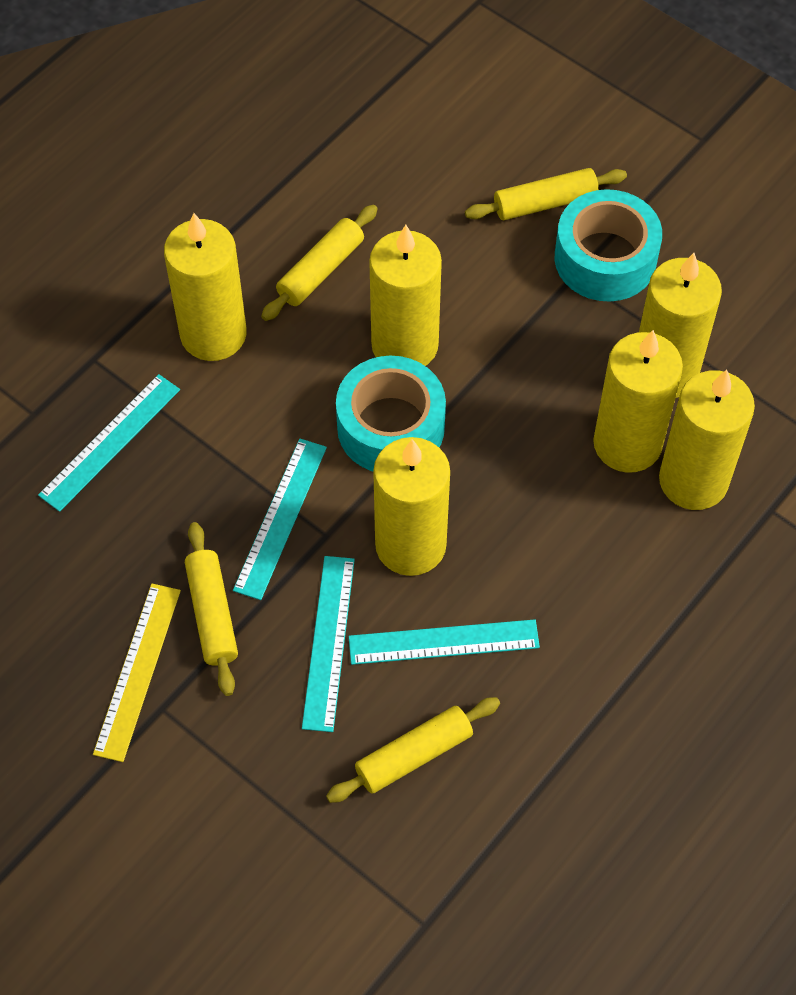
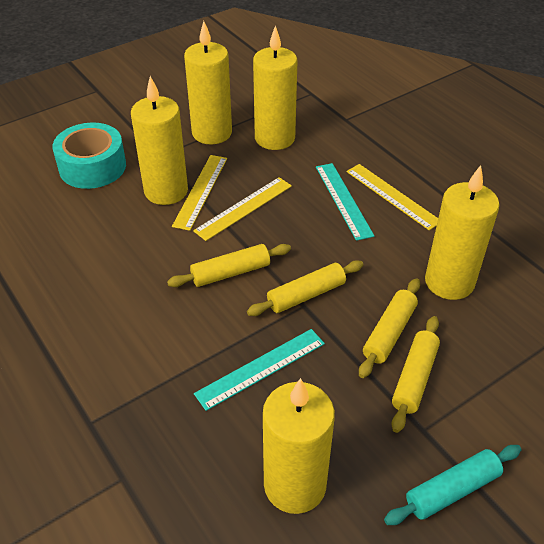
turquoise rolling pin: 0 -> 1
turquoise ruler: 4 -> 2
turquoise tape: 2 -> 1
yellow candle: 6 -> 5
yellow ruler: 1 -> 3

